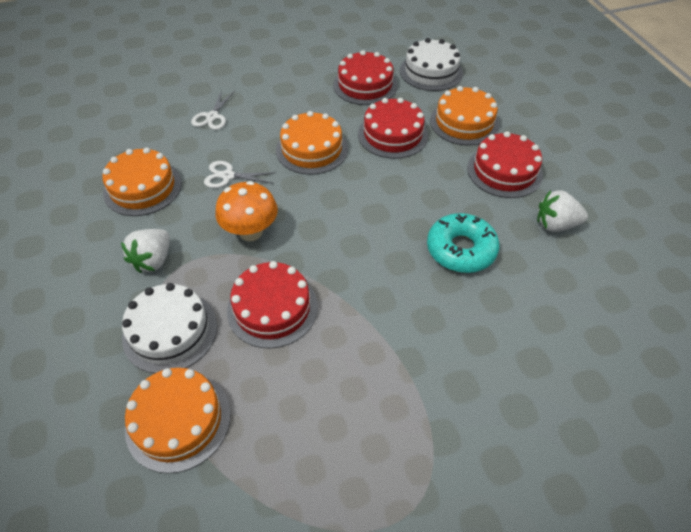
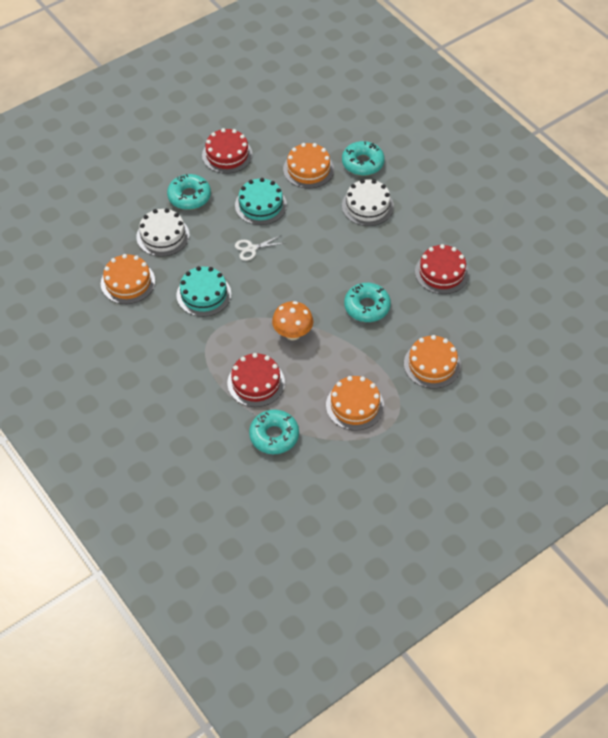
red cake: 4 -> 3
turquoise cake: 0 -> 2
turquoise donut: 1 -> 4
white scissors: 2 -> 1
white strawberry: 2 -> 0

